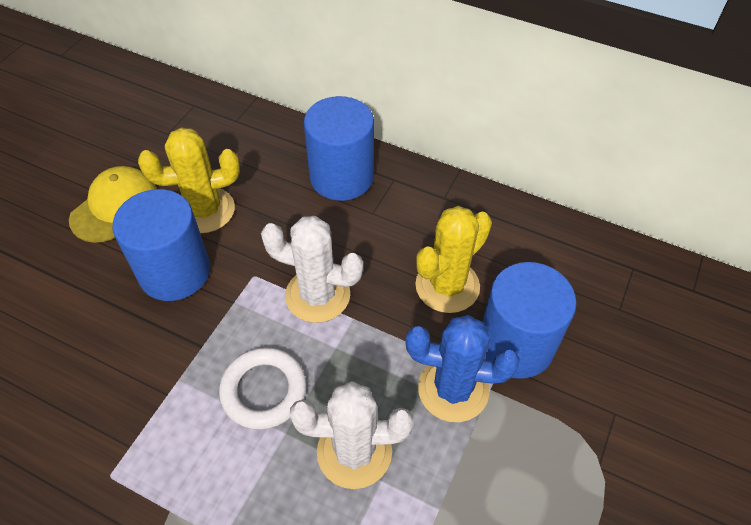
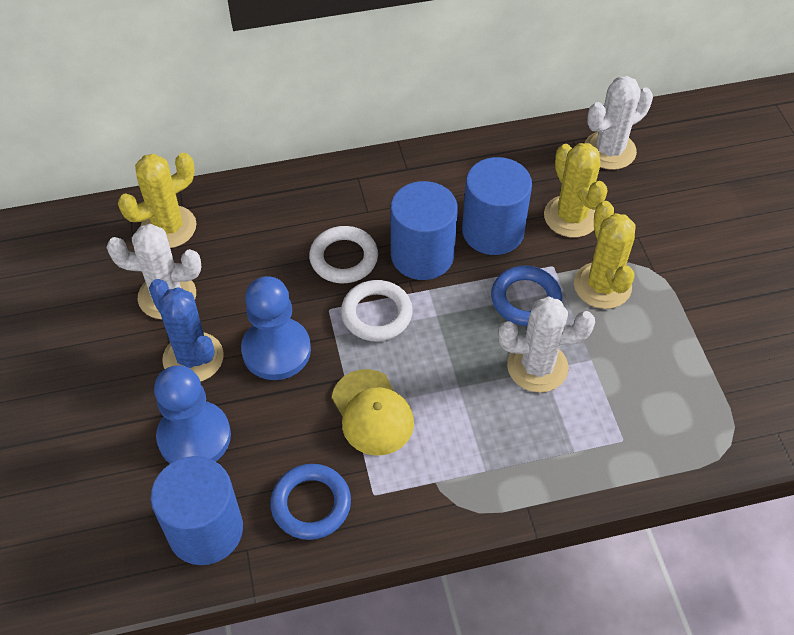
blue pawn: 0 -> 2
blue ring: 0 -> 2
white cactus: 2 -> 3
white ring: 1 -> 2
yellow cactus: 2 -> 3

